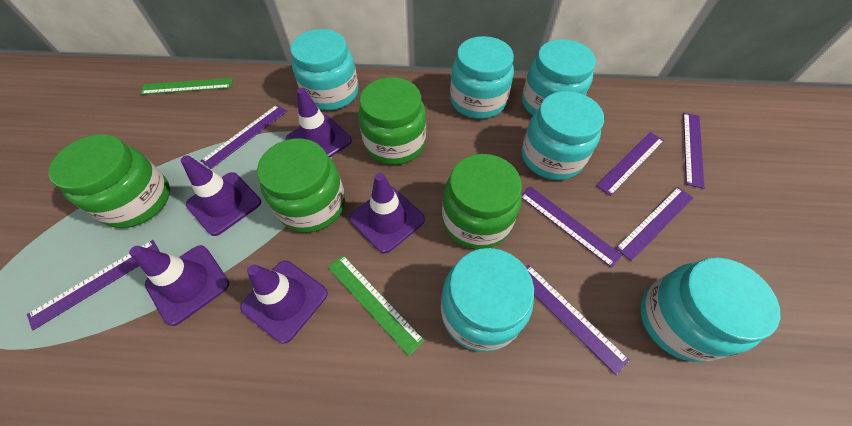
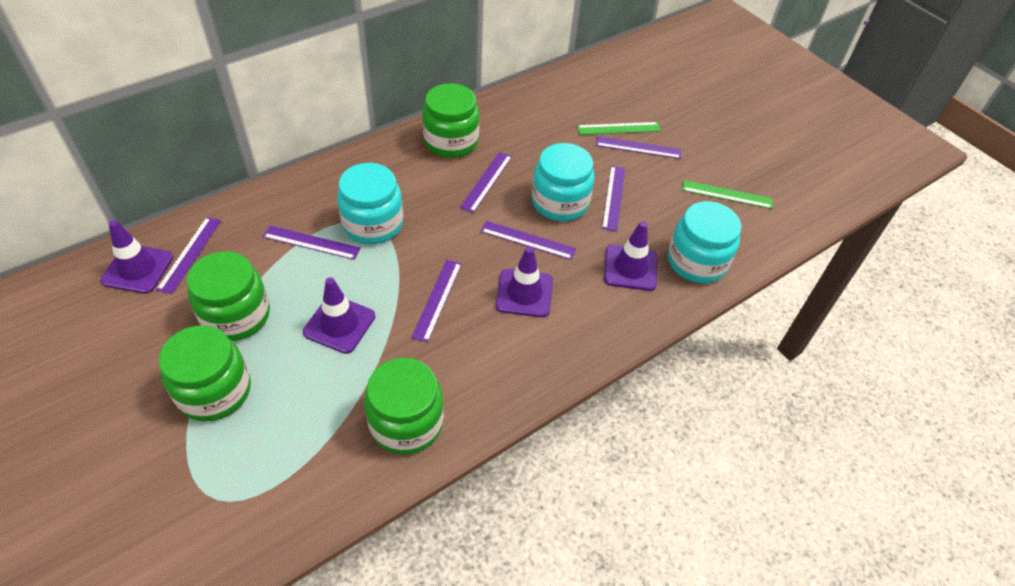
purple traffic cone: 5 -> 4
turquoise jar: 6 -> 3

